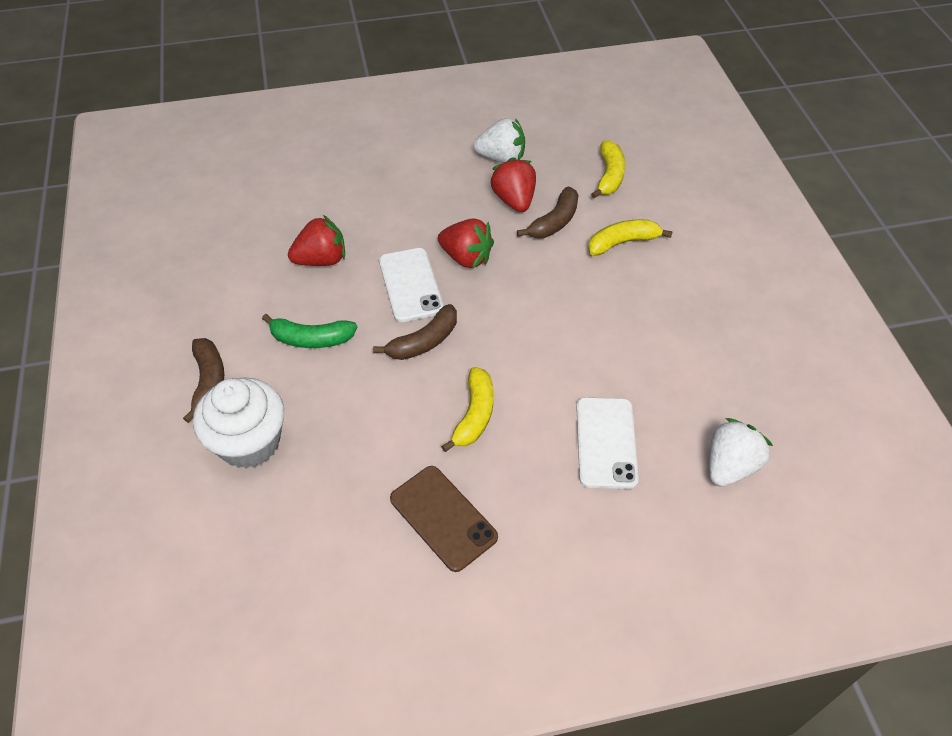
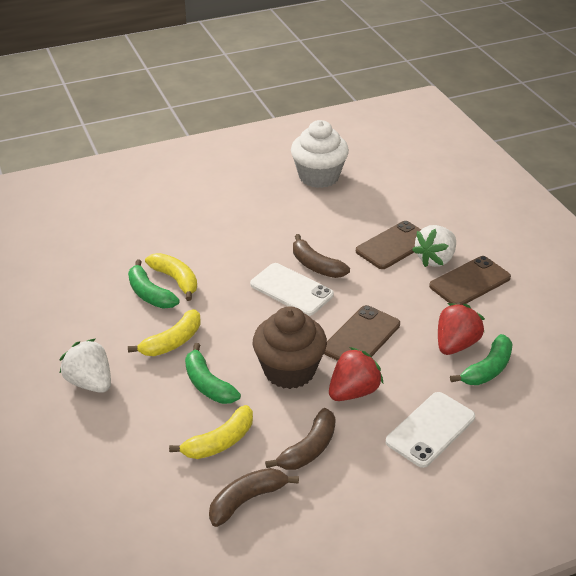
brown cupcake: 0 -> 1
brown phone: 1 -> 3
green banana: 1 -> 3
red strawberry: 3 -> 2

